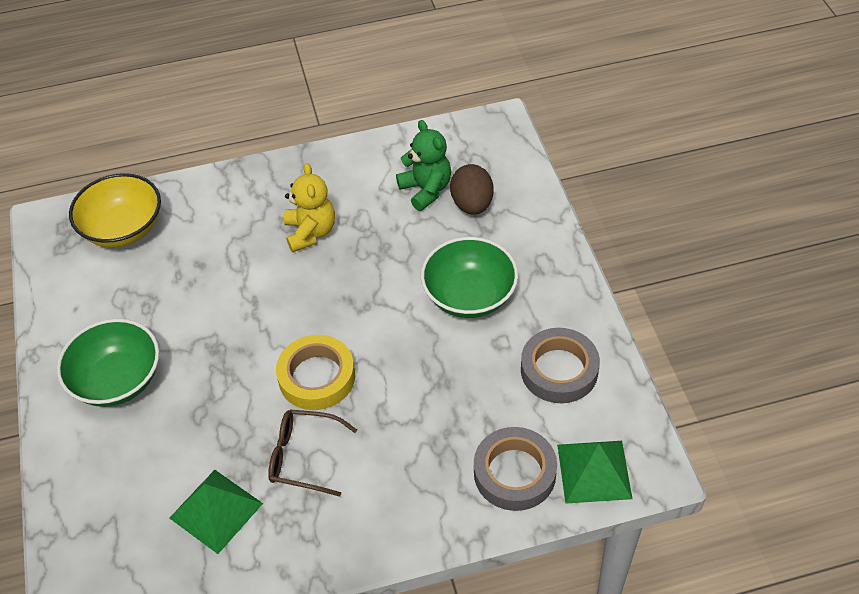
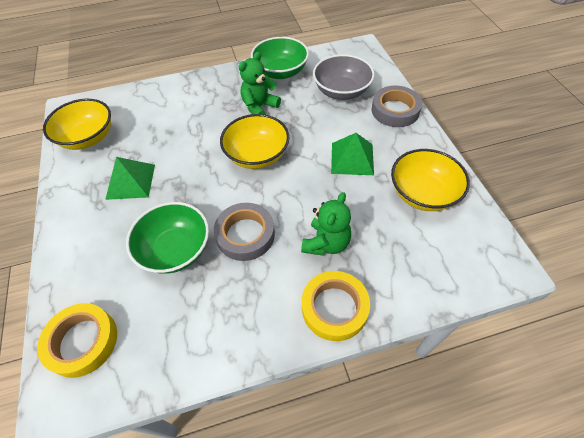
brown egg: 1 -> 0
brown glasses: 1 -> 0
green teddy bear: 1 -> 2
grey bowl: 0 -> 1
yellow bowl: 1 -> 3
yellow tape: 1 -> 2
yellow teddy bear: 1 -> 0

